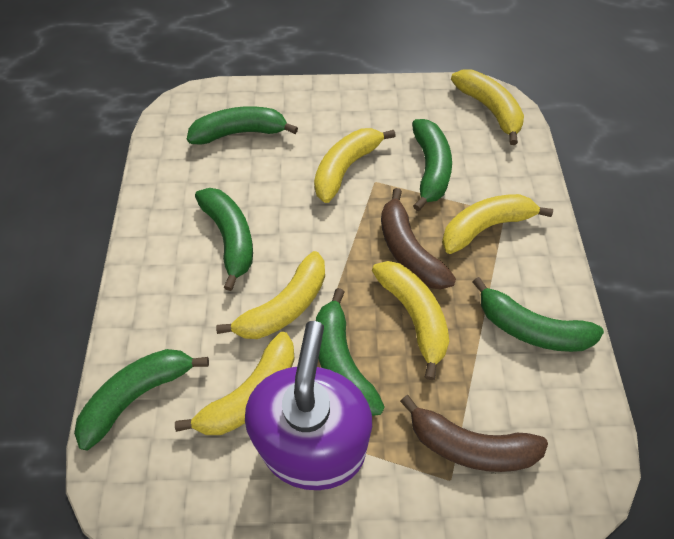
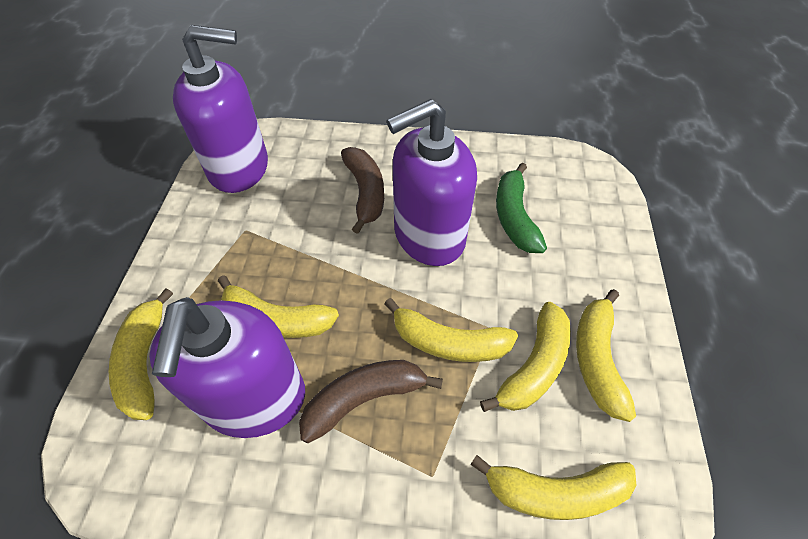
green banana: 6 -> 1
purple soap dispenser: 1 -> 3

